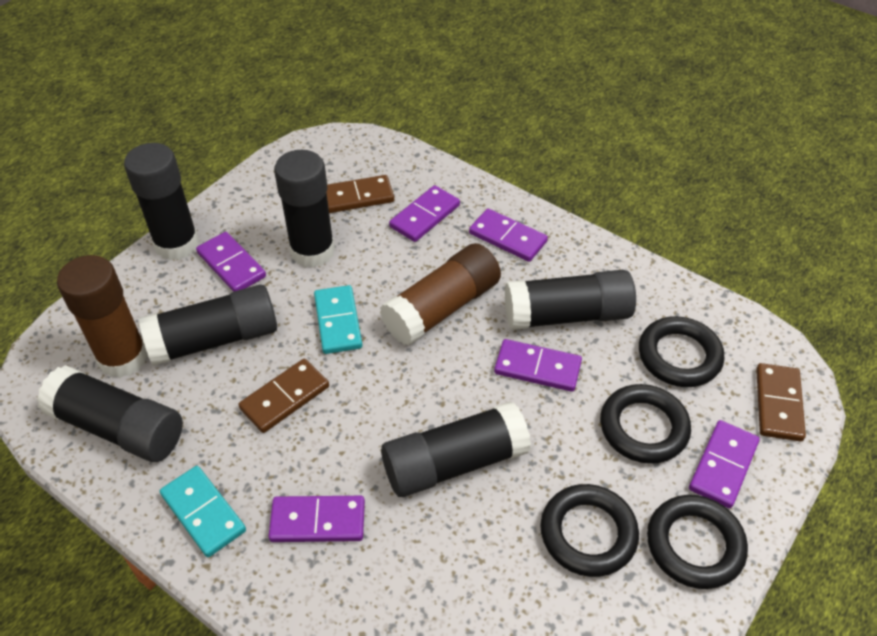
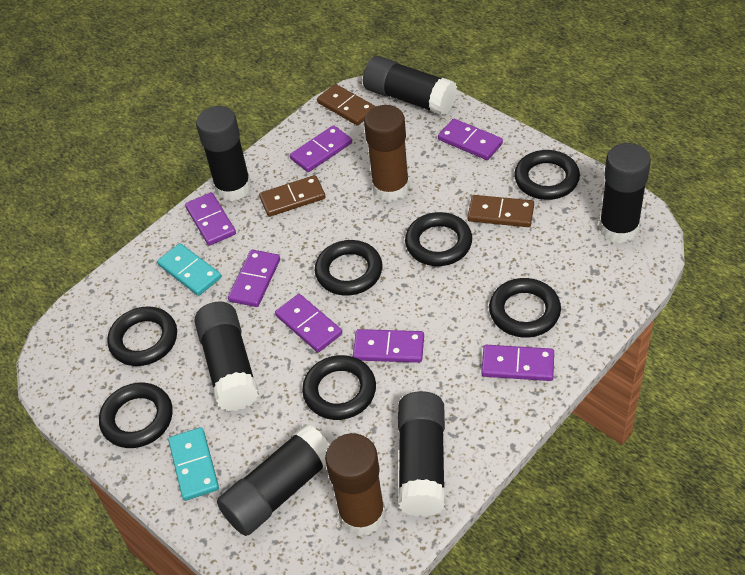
black ring: 4 -> 7
purple domino: 6 -> 7

